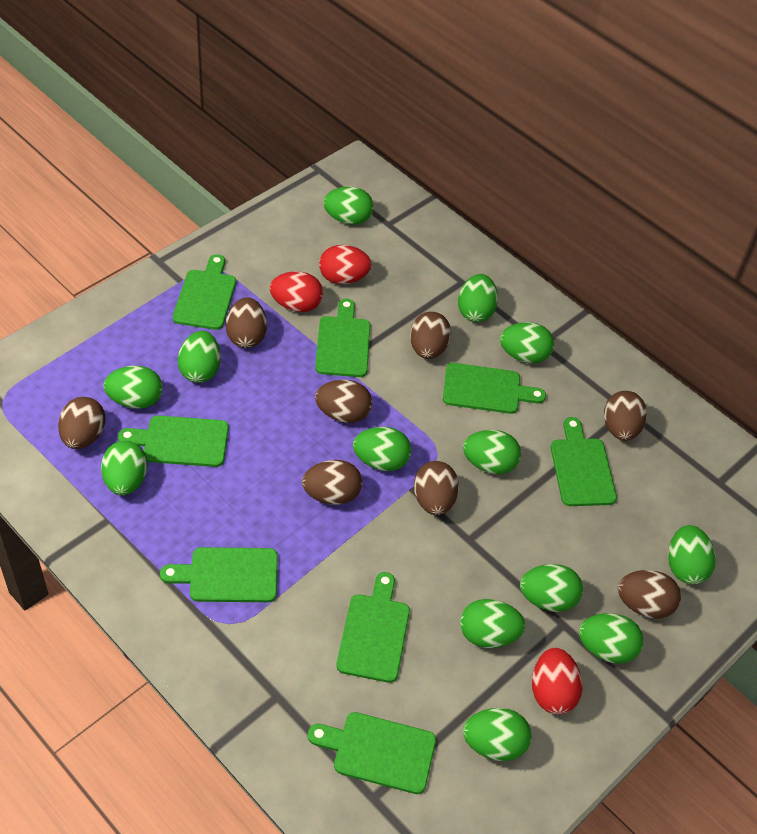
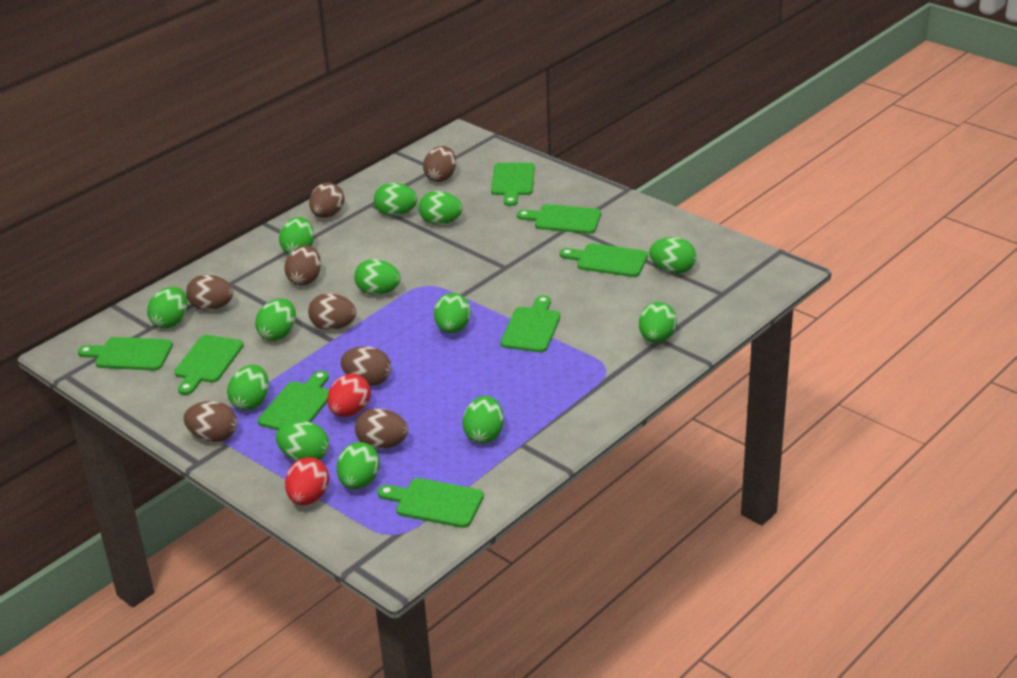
red egg: 3 -> 2

